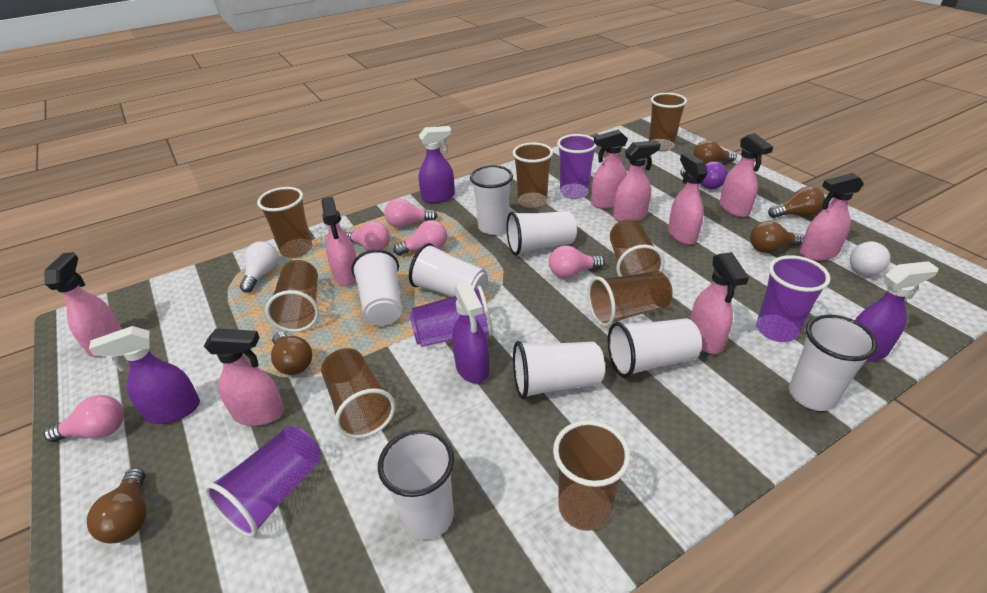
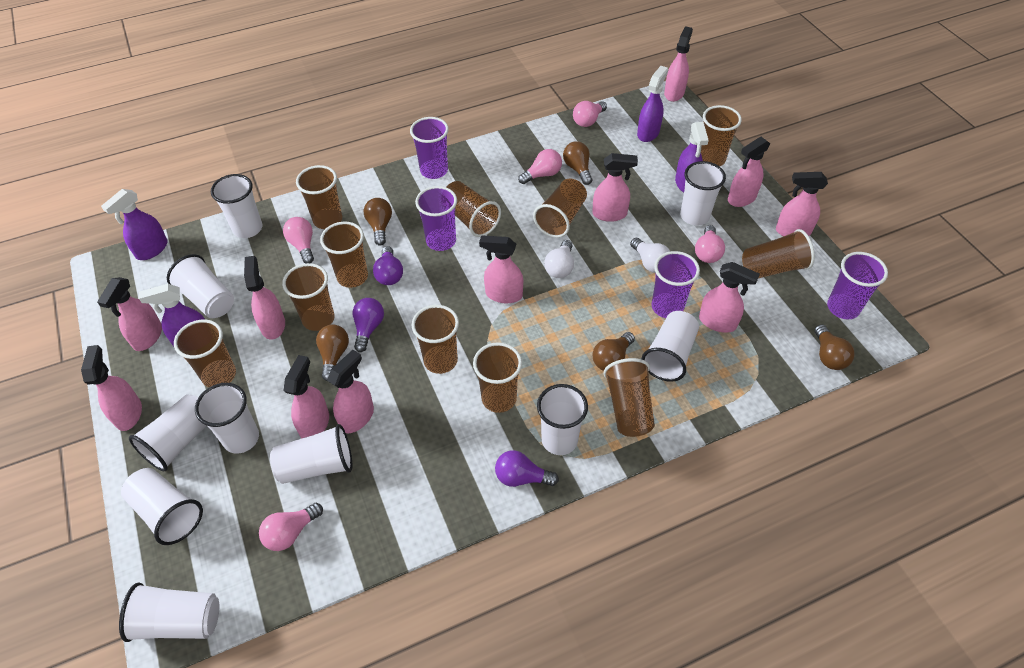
brown cup: 8 -> 11
pink spray bottle: 9 -> 11
purple light bulb: 1 -> 3
white cup: 8 -> 10

